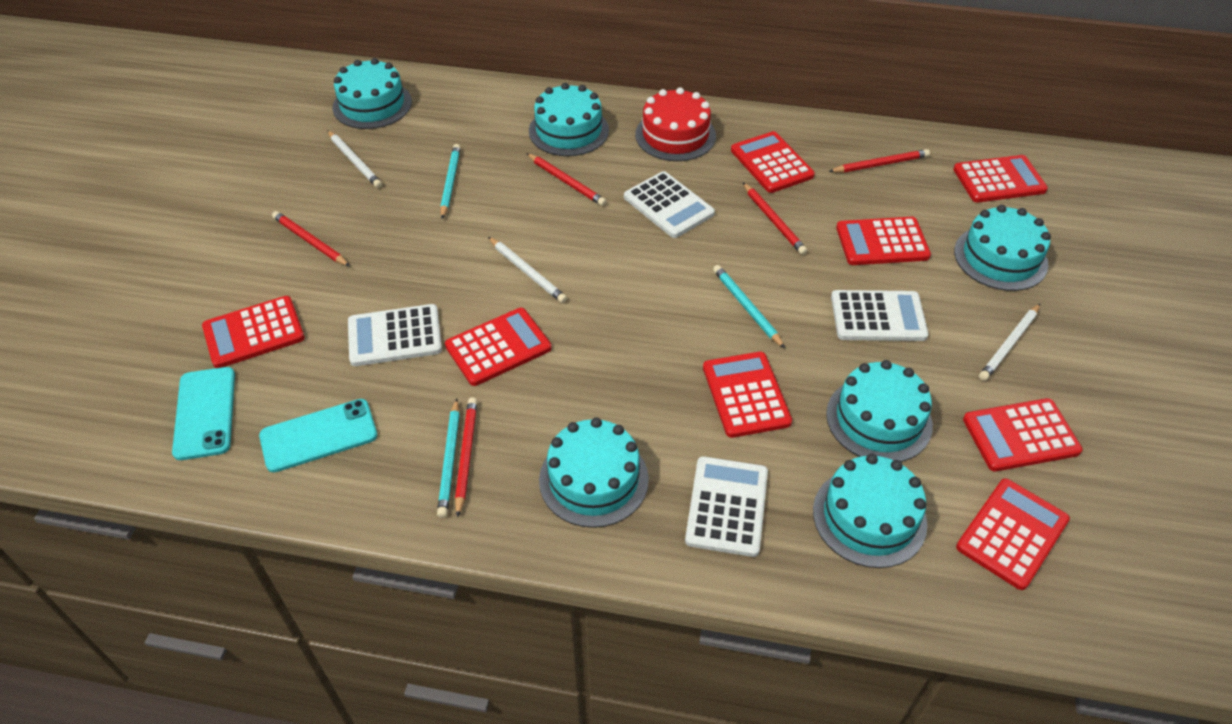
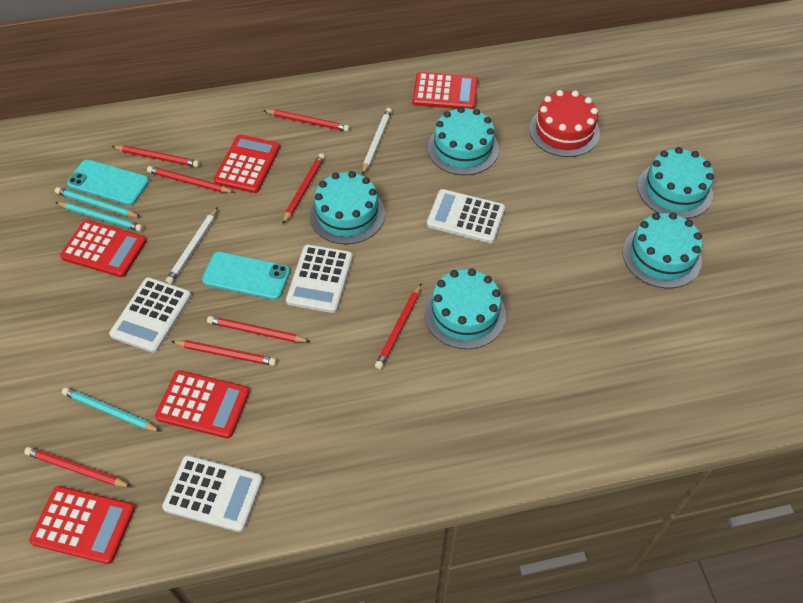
red calculator: 8 -> 5
red pencil: 5 -> 8
turquoise cake: 6 -> 5
white pencil: 3 -> 2

